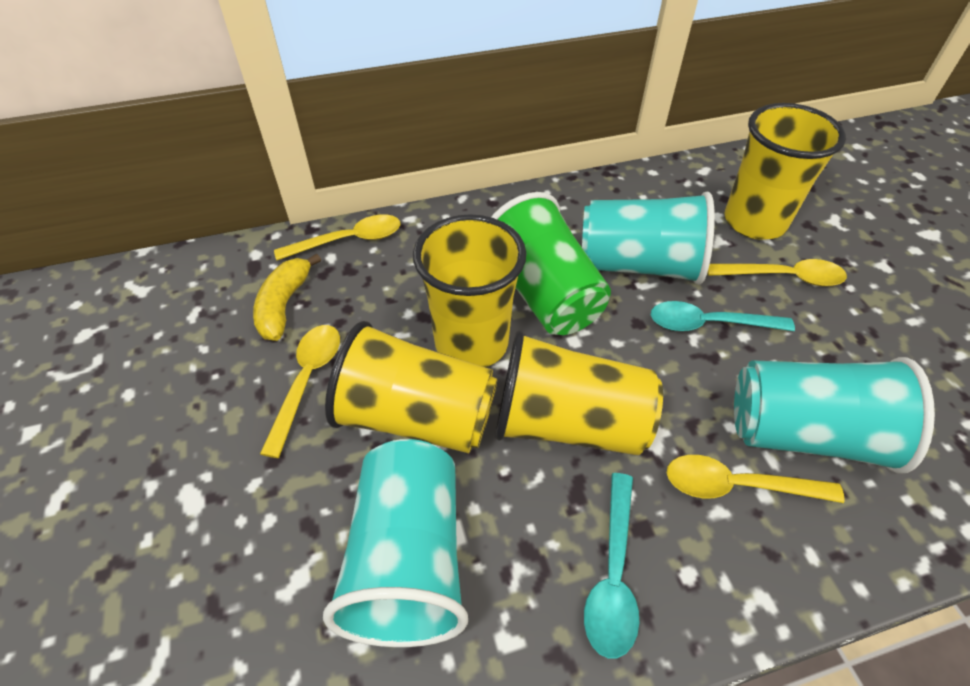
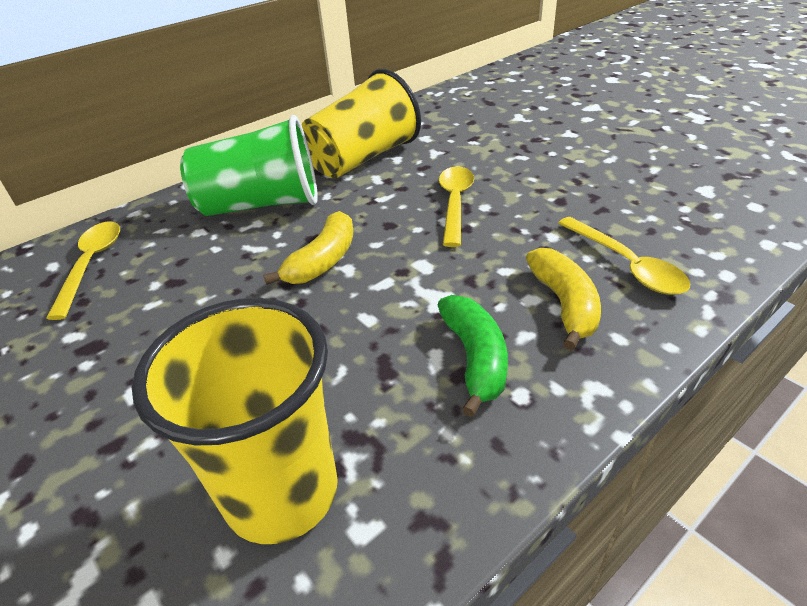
green banana: 0 -> 1
turquoise cup: 3 -> 0
turquoise spoon: 2 -> 0
yellow banana: 1 -> 2
yellow cup: 4 -> 2
yellow spoon: 4 -> 3

